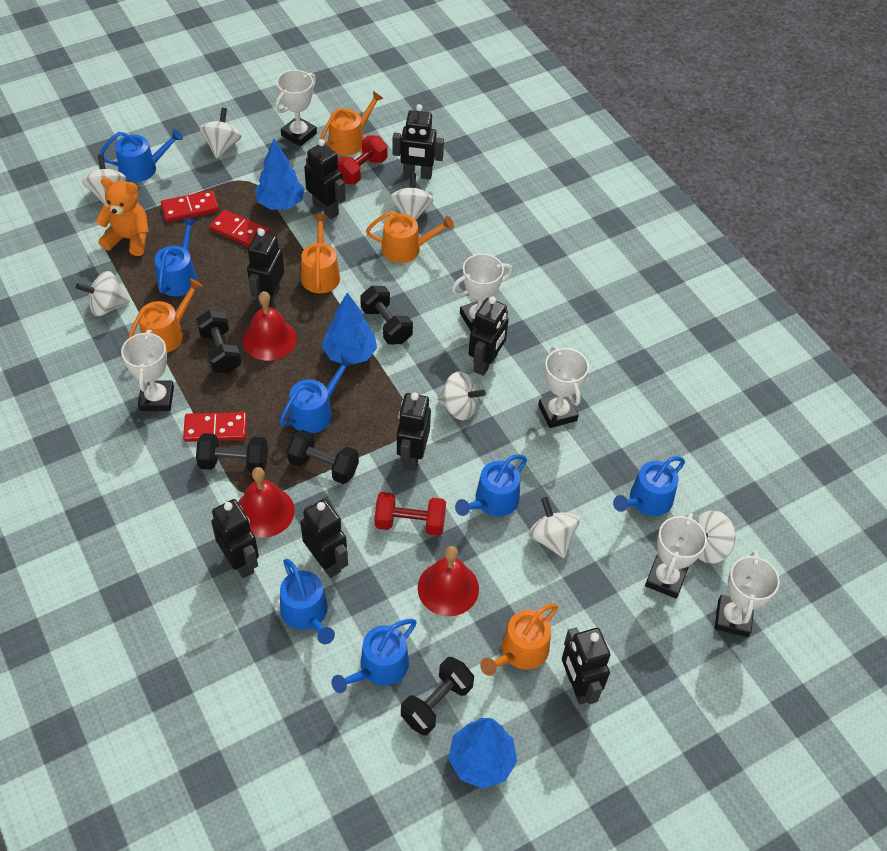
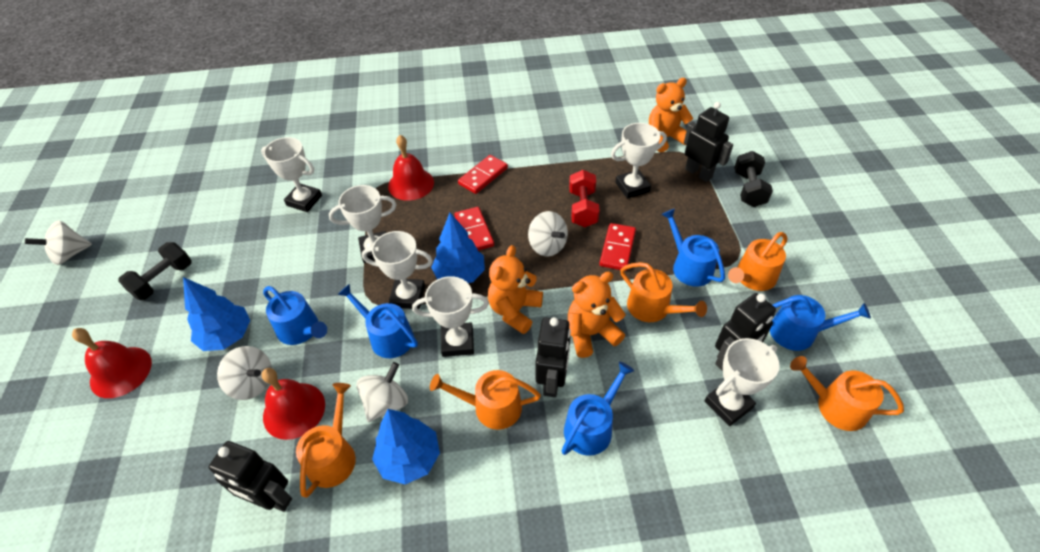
black dumbbell: 5 -> 2
black robot: 8 -> 4
blue watering can: 7 -> 5
orange teddy bear: 1 -> 3
red dumbbell: 2 -> 1
white spinning top: 7 -> 4

